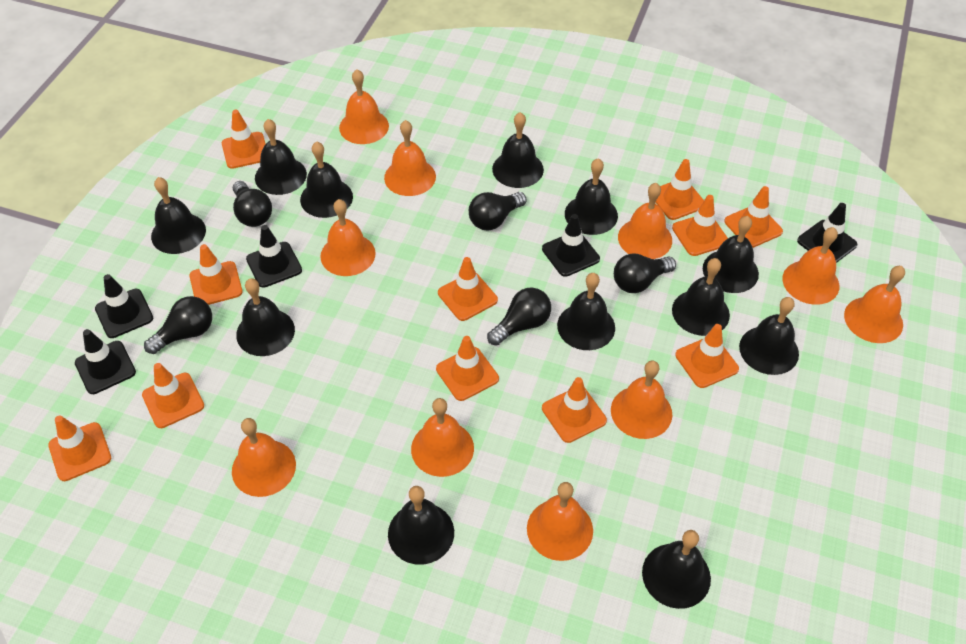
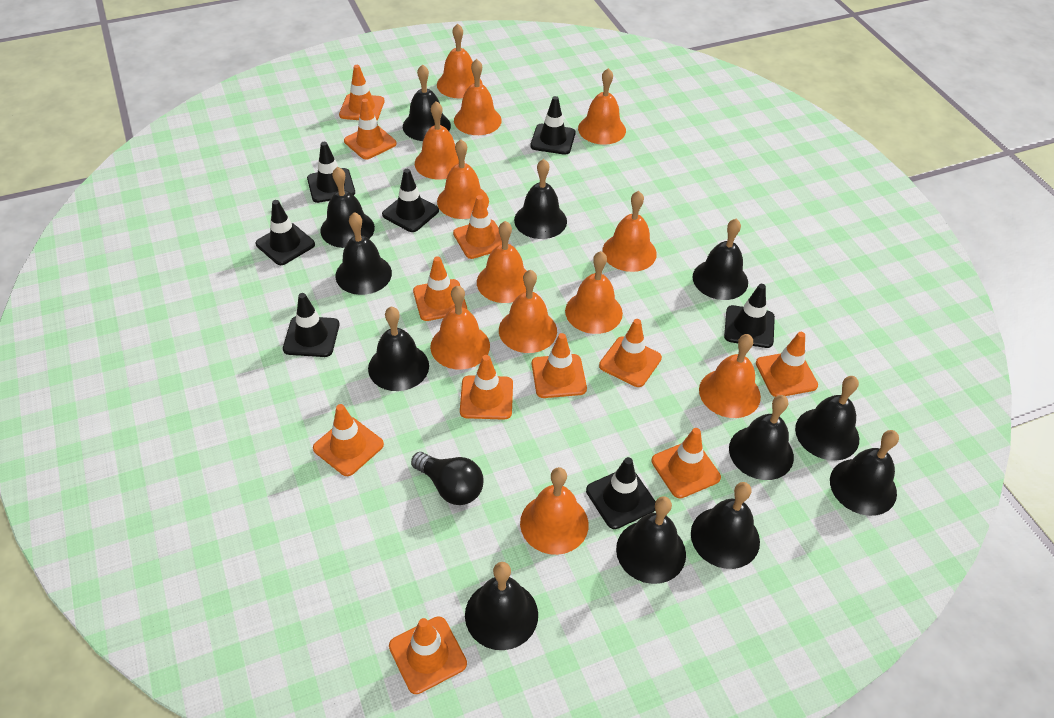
black light bulb: 5 -> 1
black traffic cone: 5 -> 7
orange bell: 10 -> 12

